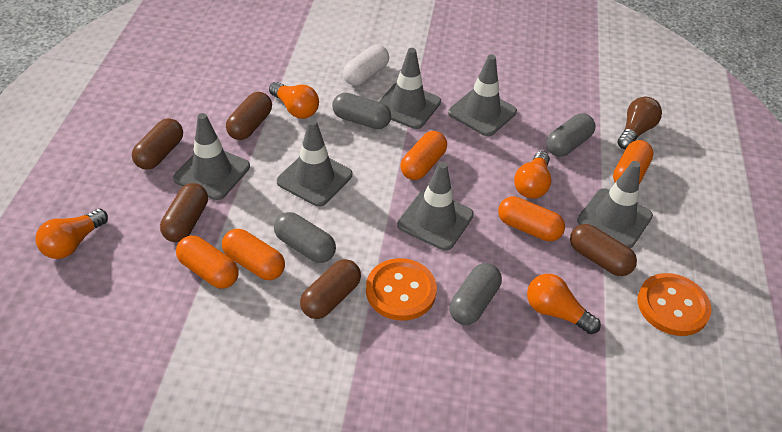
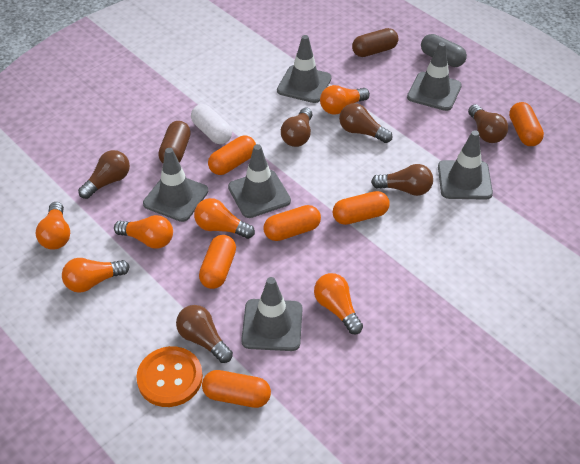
brown capsule: 5 -> 2
brown light bulb: 1 -> 6
grey capsule: 4 -> 1
orange button: 2 -> 1
orange capsule: 5 -> 6
orange light bulb: 4 -> 6

